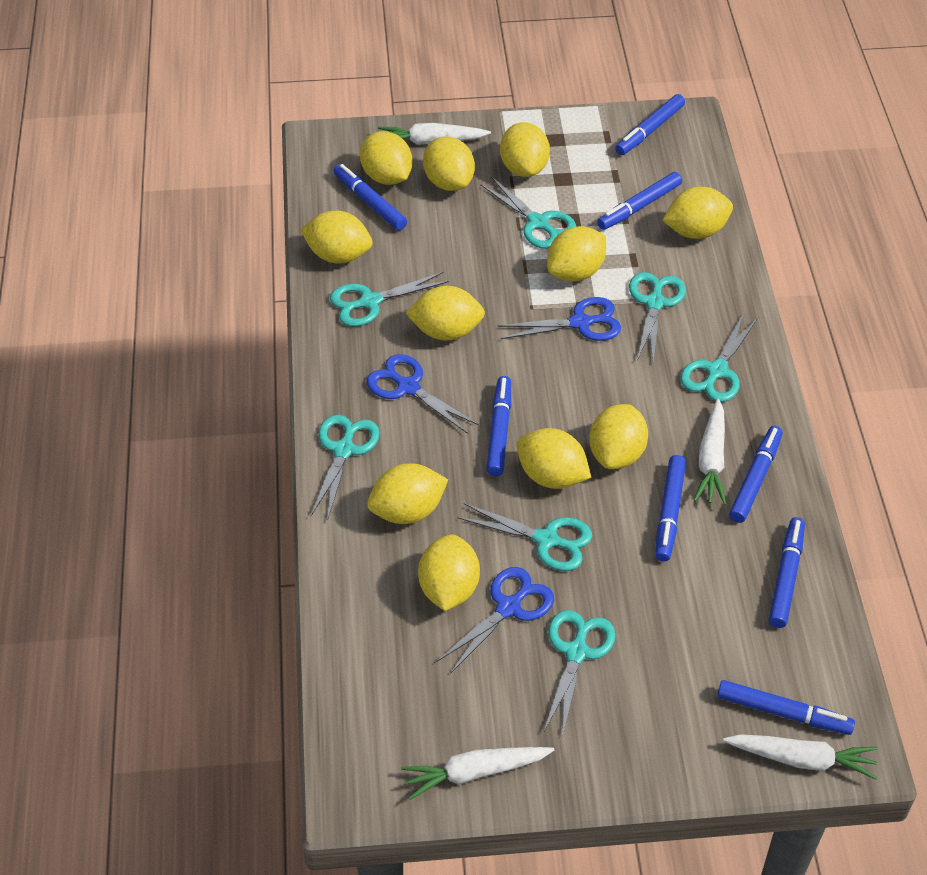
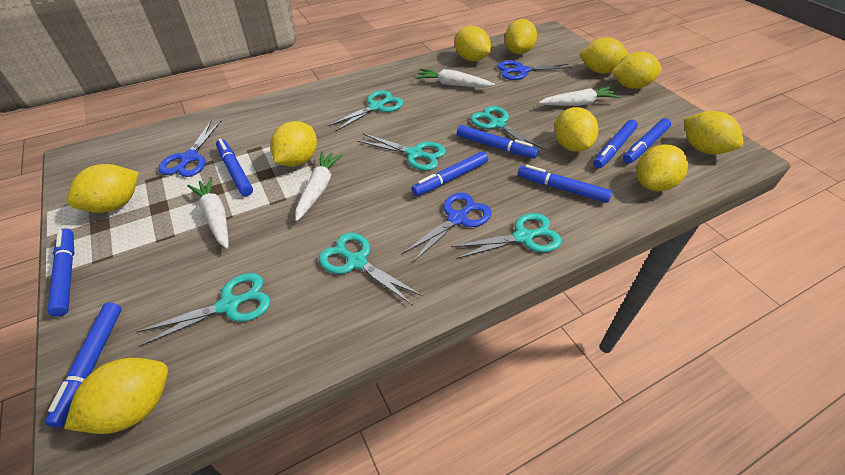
turquoise scissors: 7 -> 6
yellow lemon: 11 -> 10

